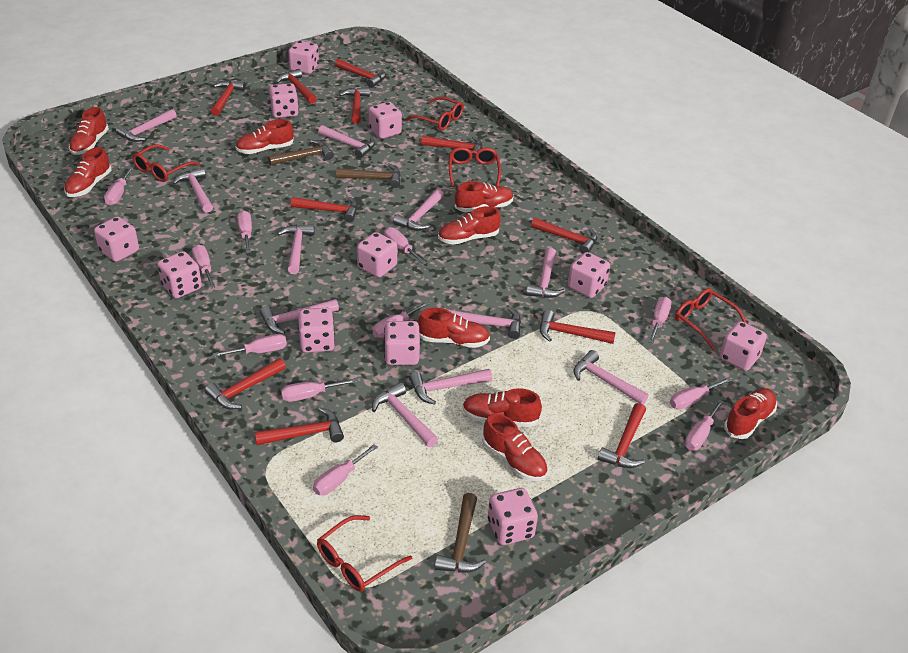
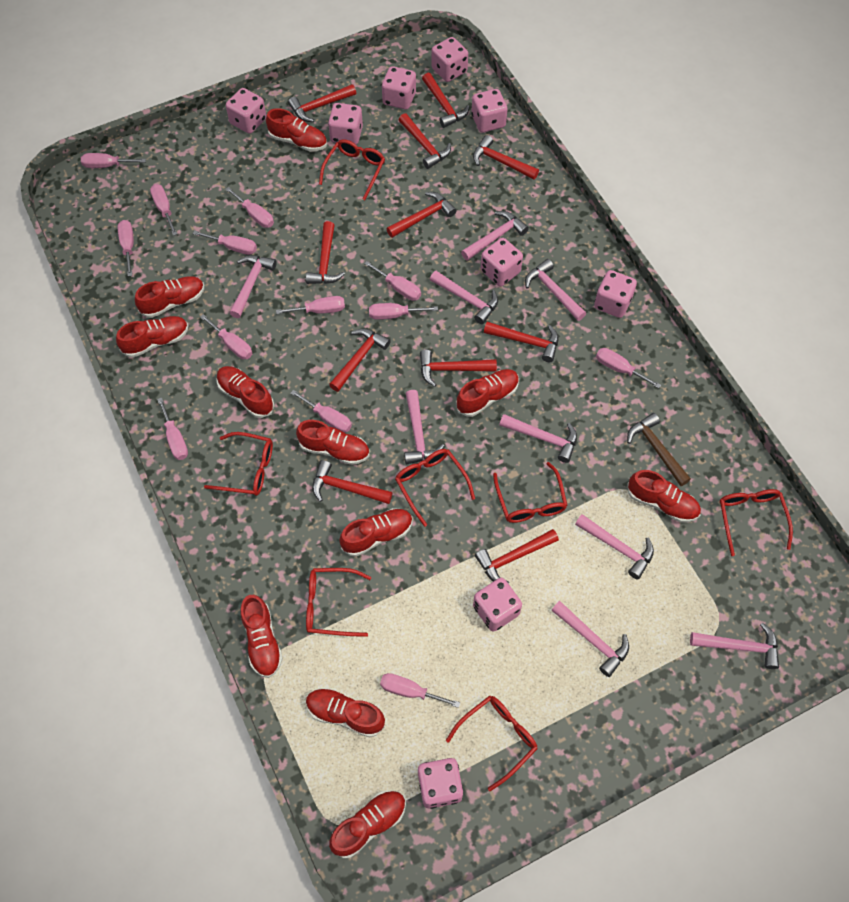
brown hammer: 3 -> 1
pink dice: 11 -> 9
pink hammer: 11 -> 9
pink screwdriver: 11 -> 13
red glasses: 5 -> 7
red shoe: 9 -> 11

